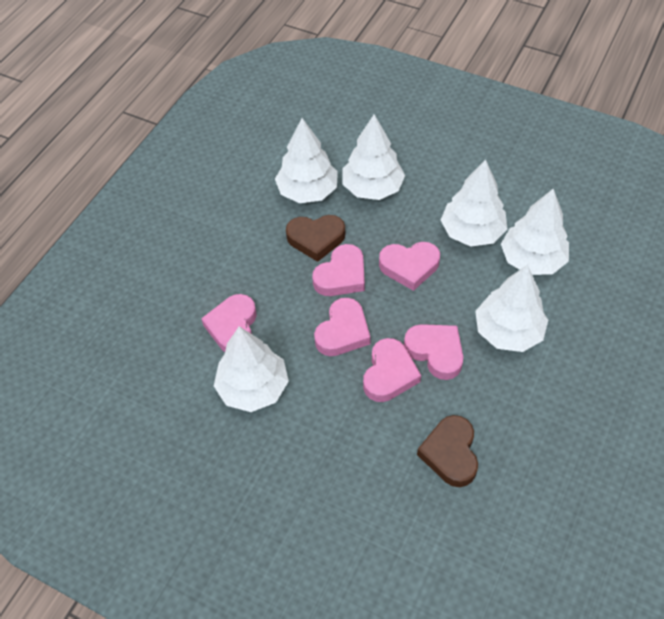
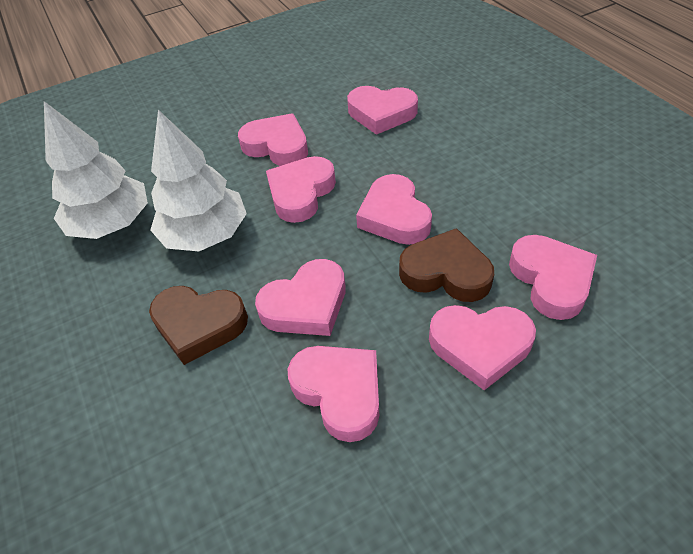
pink heart: 6 -> 8
white tree: 6 -> 2

